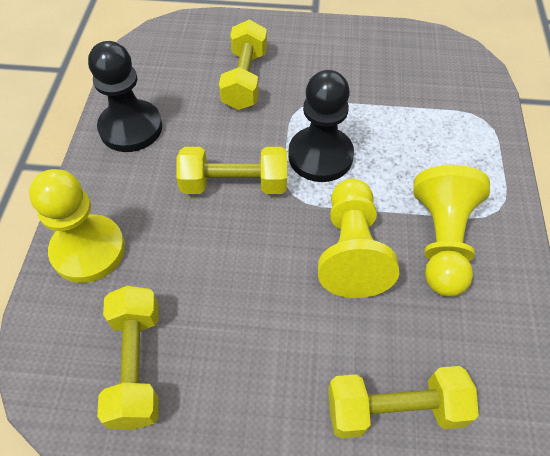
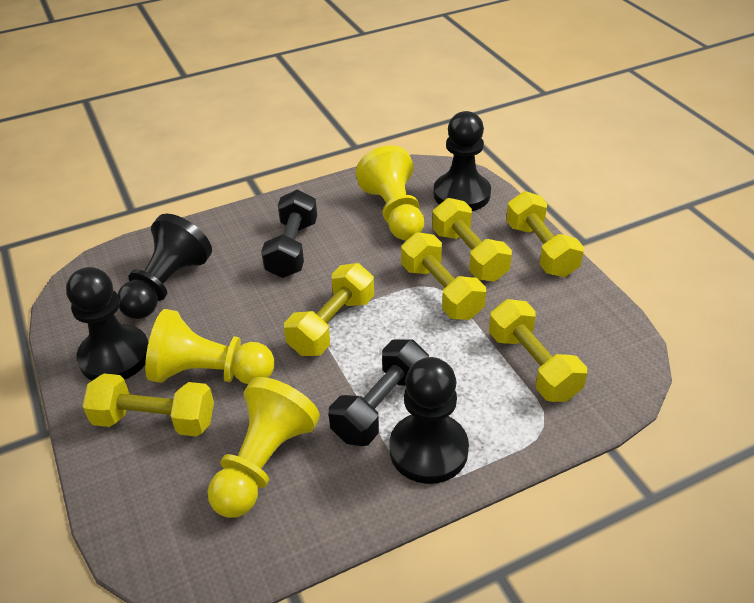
black dumbbell: 0 -> 2
black pawn: 2 -> 4
yellow dumbbell: 4 -> 6

